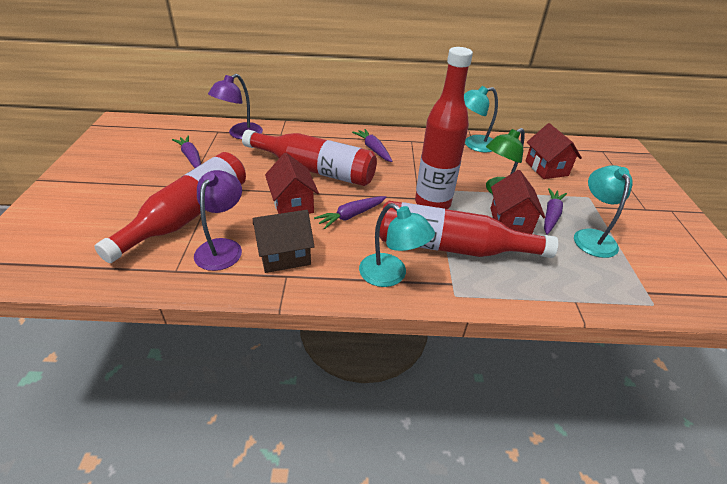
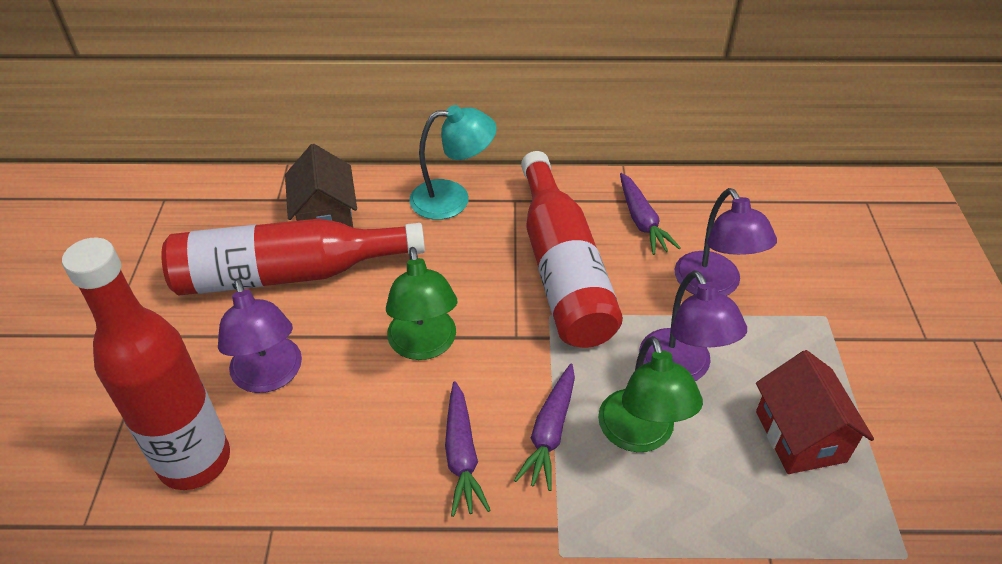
green lamp: 1 -> 2
purple carrot: 4 -> 3
purple lamp: 2 -> 3
red bottle: 4 -> 3
red house: 3 -> 1
turquoise lamp: 3 -> 1

